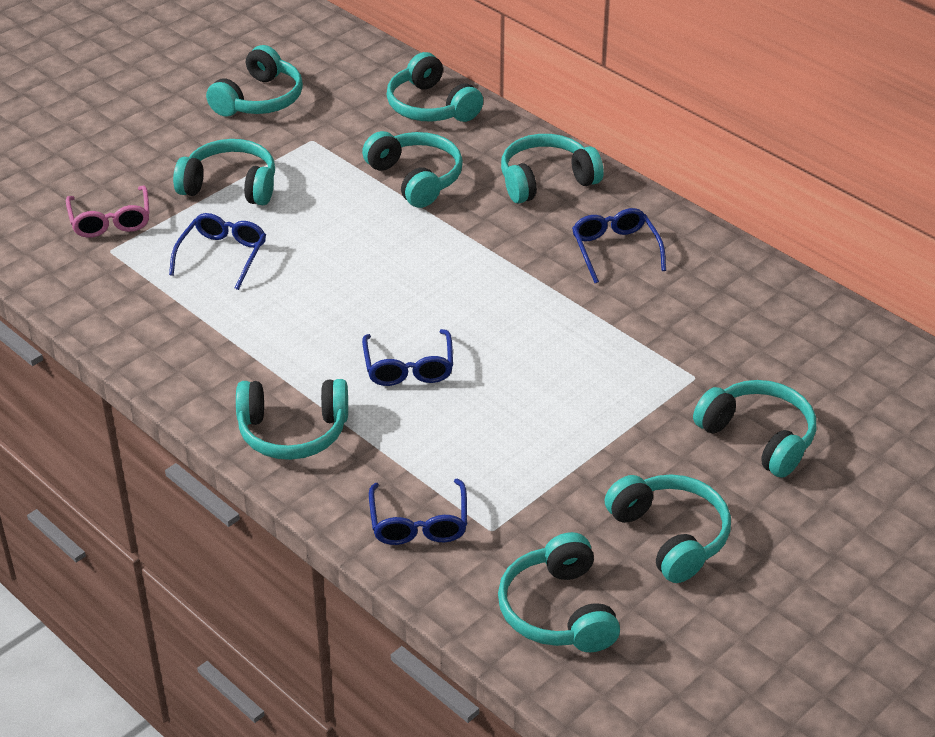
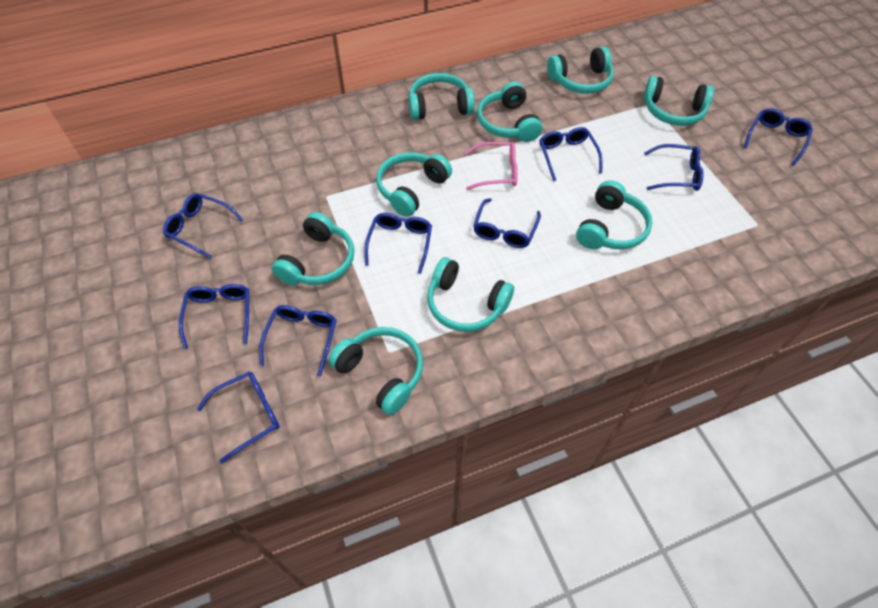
blue glasses: 4 -> 9

